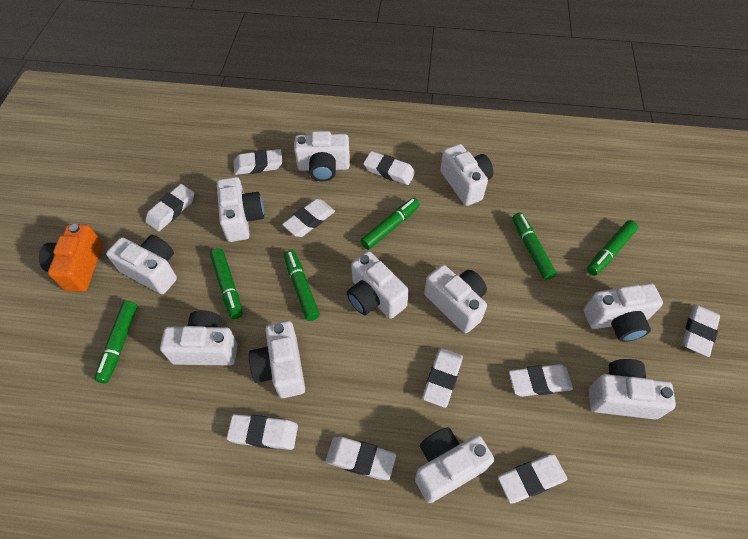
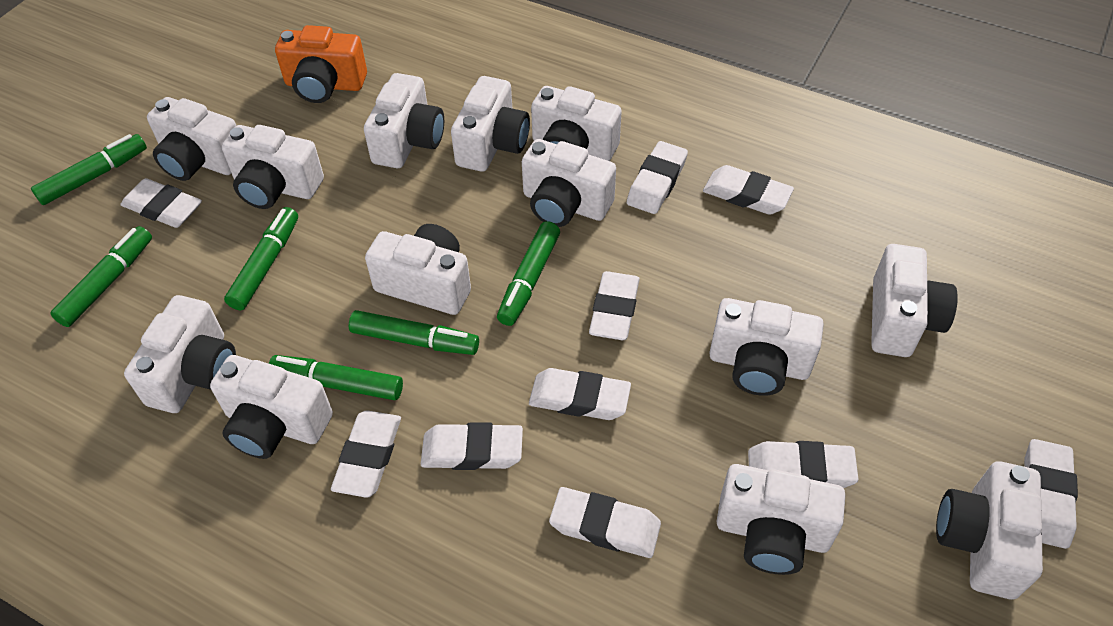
white camera: 11 -> 13

